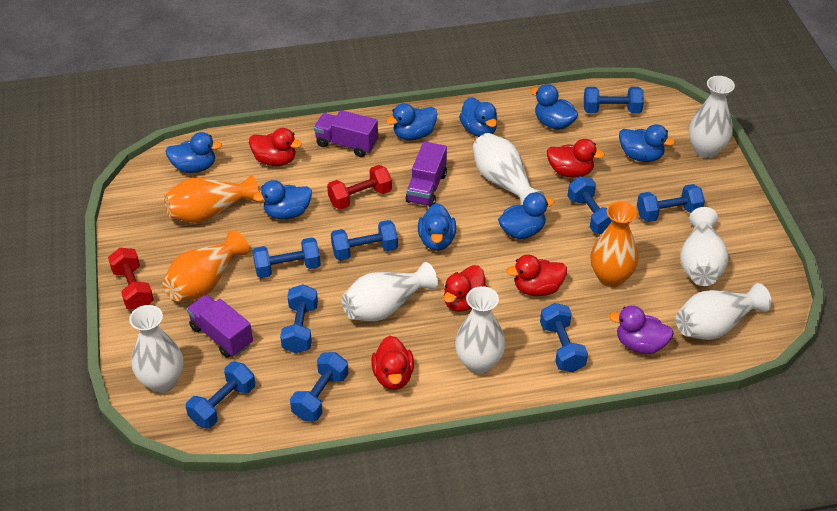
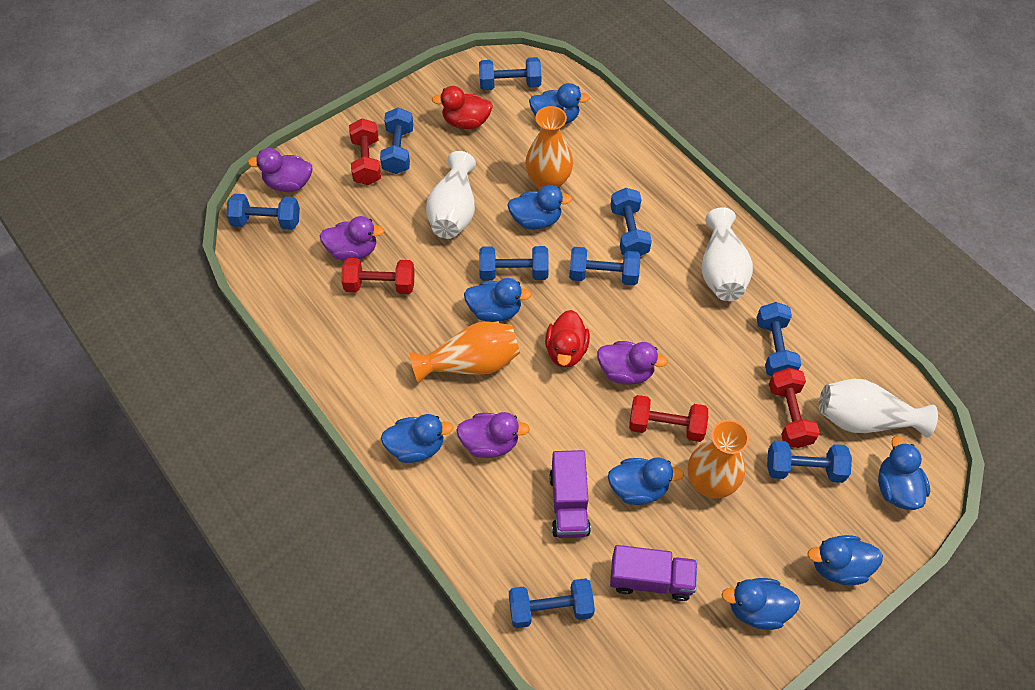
purple duck: 1 -> 4
purple truck: 3 -> 2
red duck: 5 -> 2
red dumbbell: 2 -> 4
white vase: 7 -> 3

